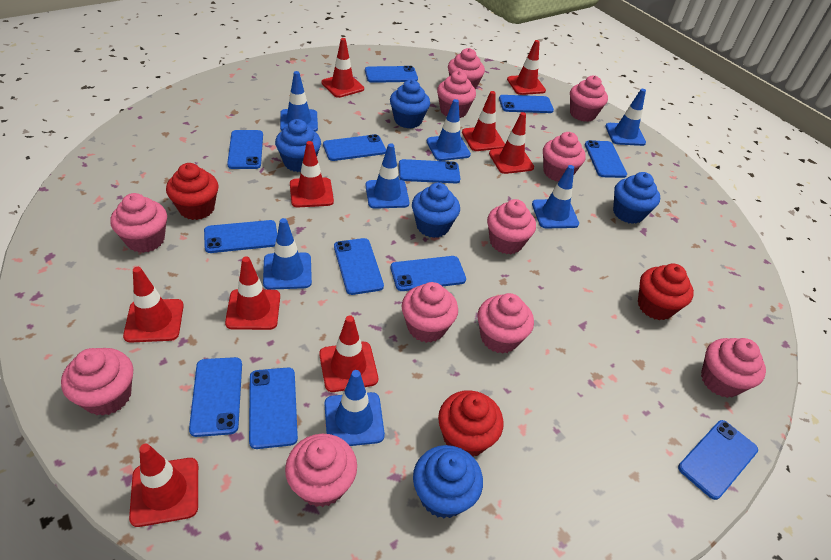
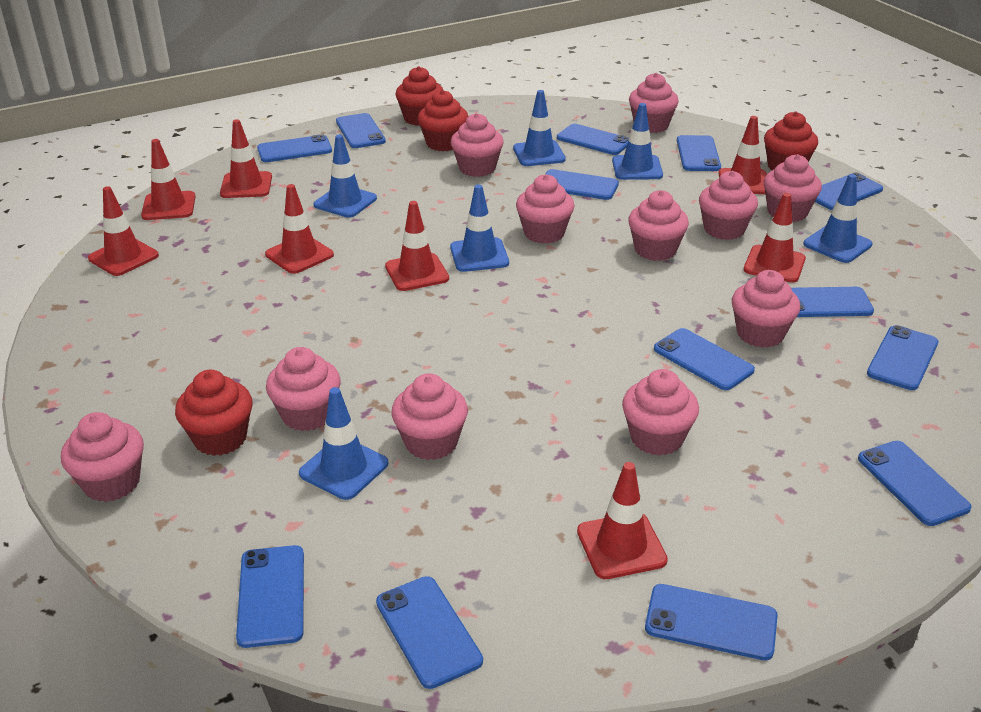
blue cupcake: 5 -> 0
blue phone: 12 -> 13
blue traffic cone: 7 -> 6
red cupcake: 3 -> 4
red traffic cone: 9 -> 8

